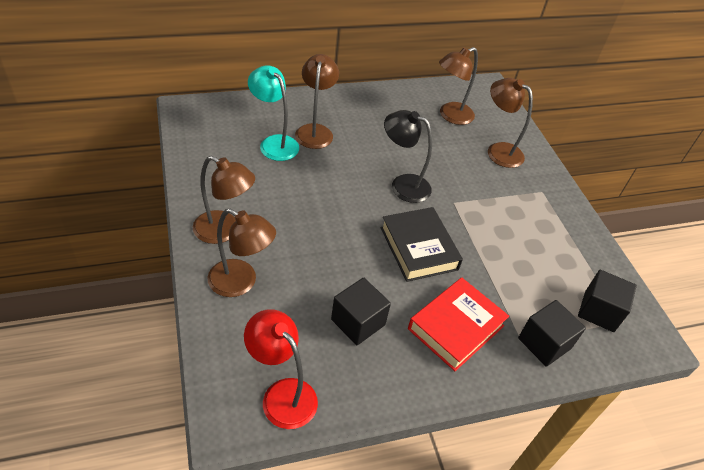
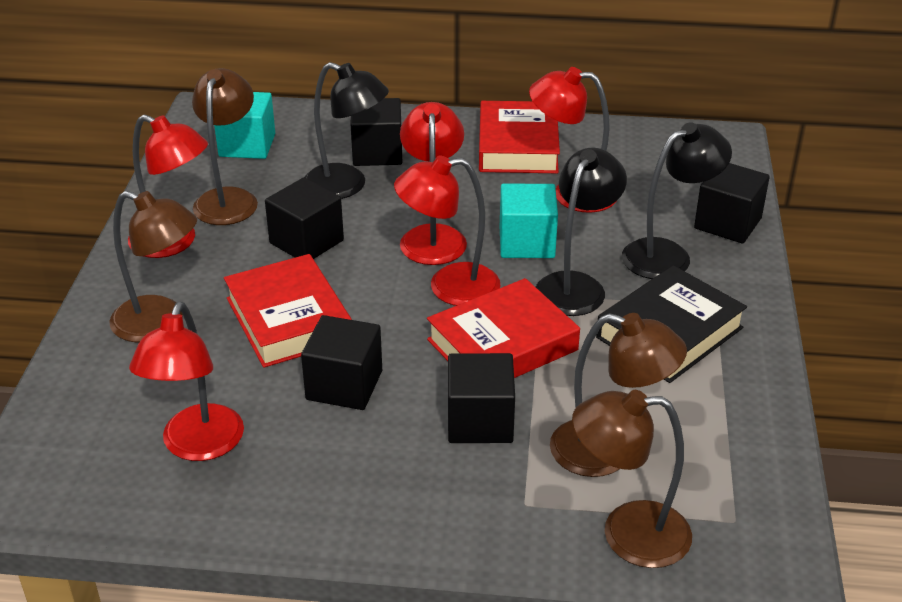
black cube: 3 -> 5
black lamp: 1 -> 3
brown lamp: 5 -> 4
red book: 1 -> 3
red lamp: 1 -> 5
turquoise cube: 0 -> 2
turquoise lamp: 1 -> 0

